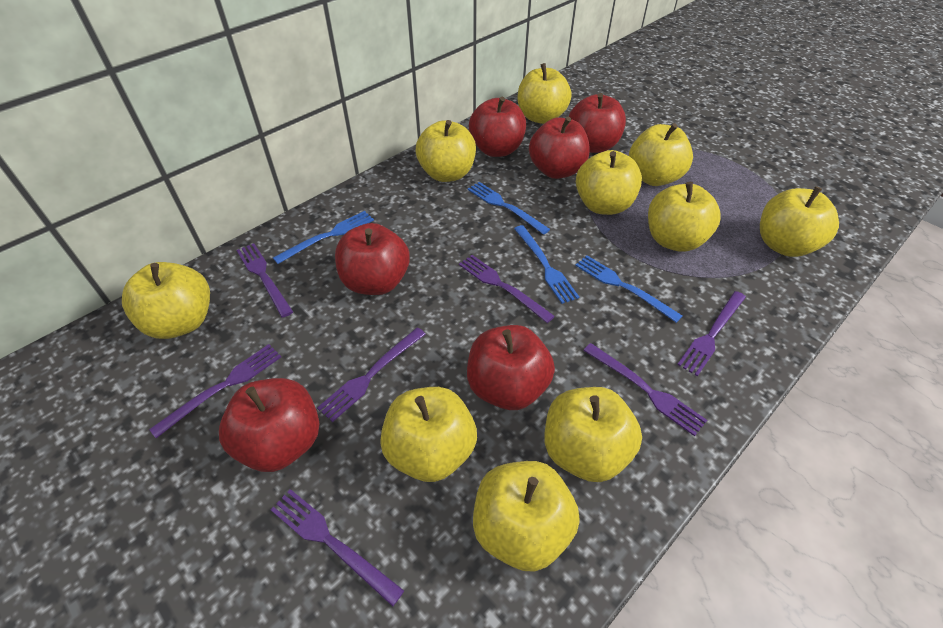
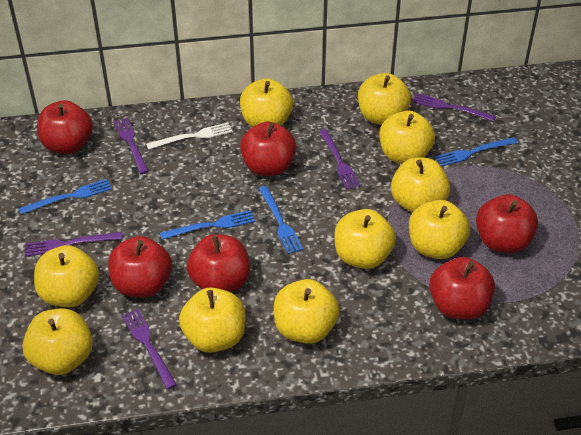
purple fork: 7 -> 5
white fork: 0 -> 1

